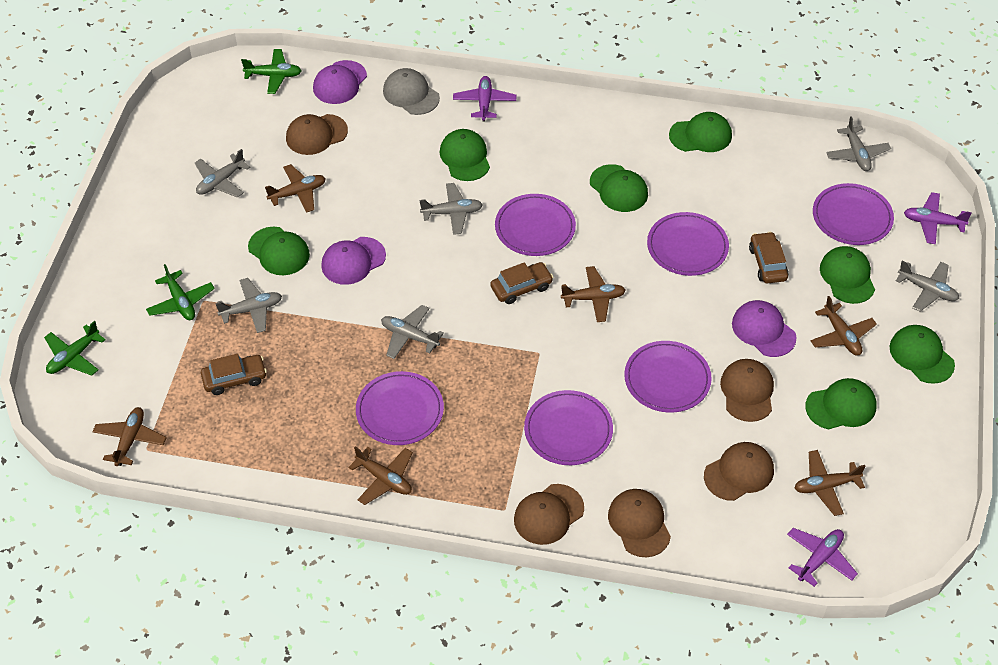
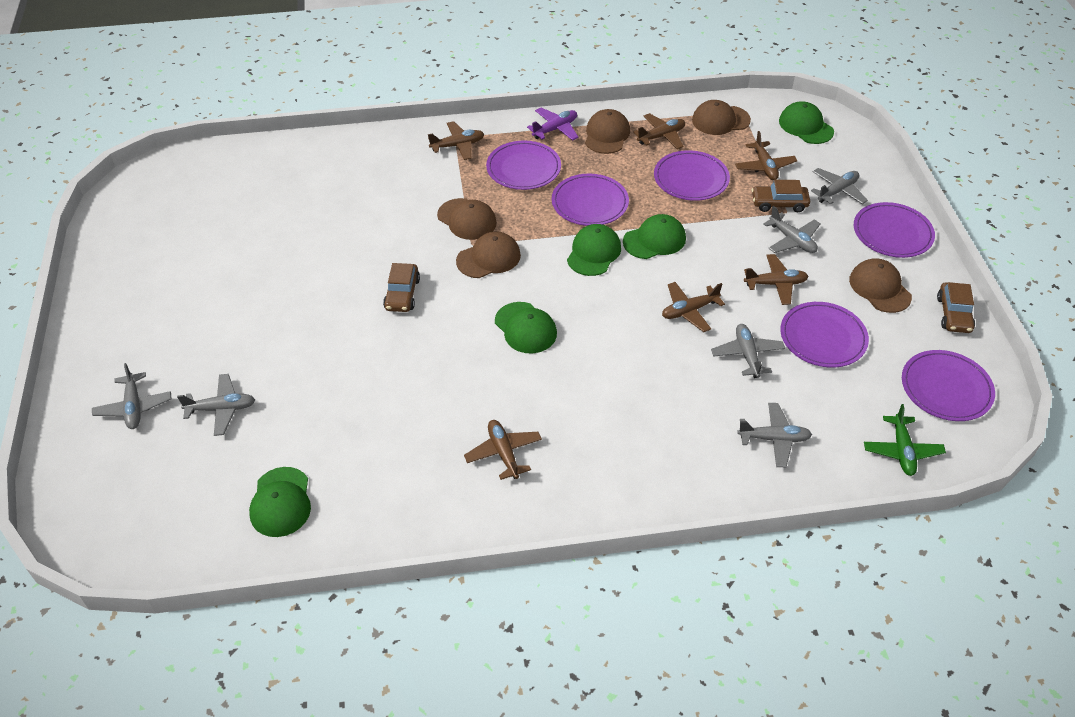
green cap: 7 -> 5
green plane: 3 -> 1
grey cap: 1 -> 0
purple cap: 3 -> 0
purple plane: 3 -> 1

